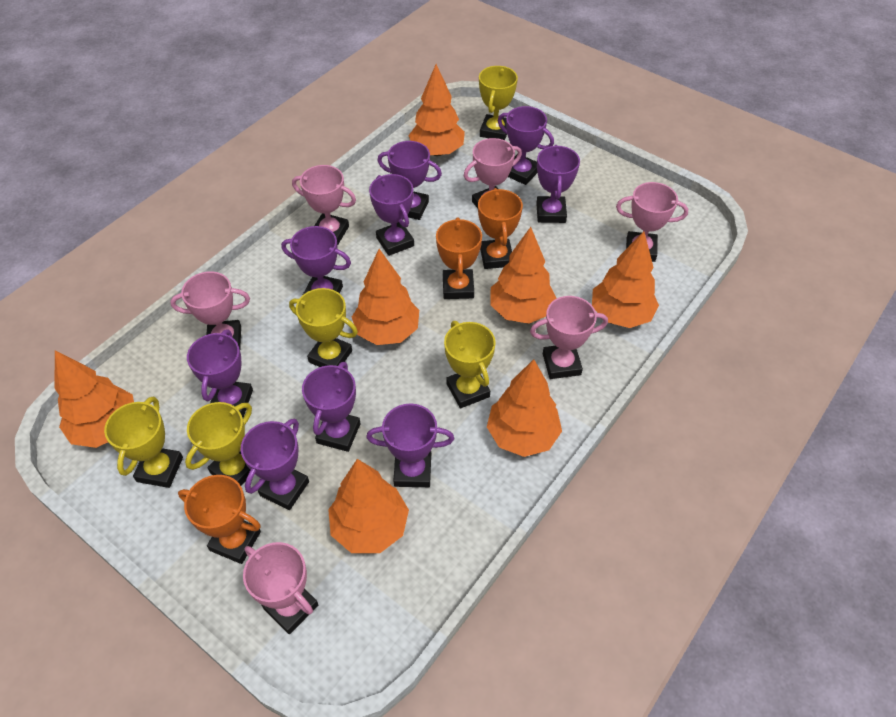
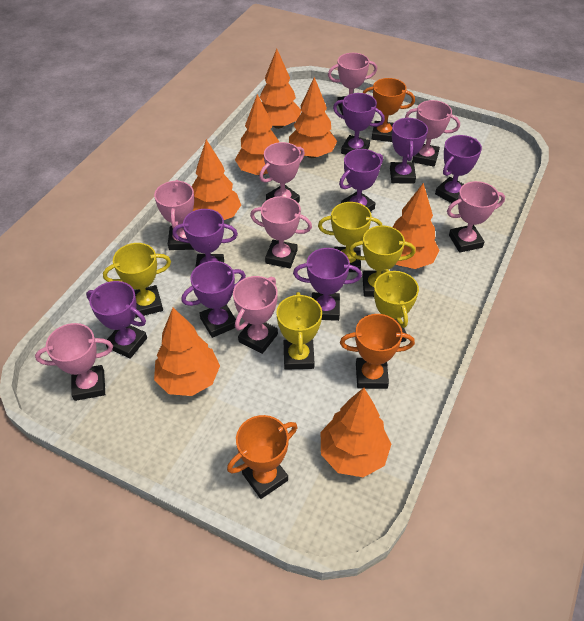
pink trophy: 6 -> 8
purple trophy: 9 -> 8

